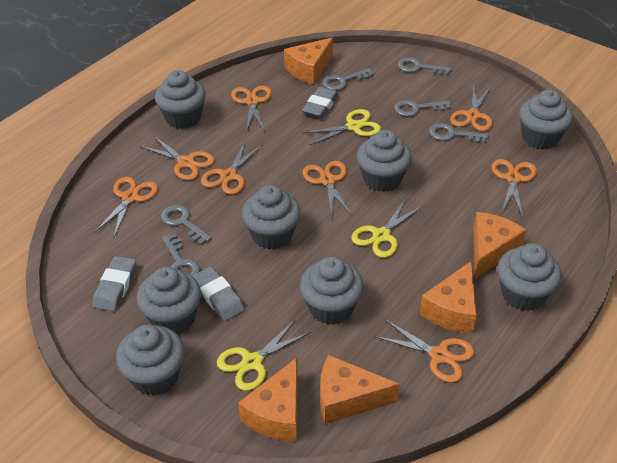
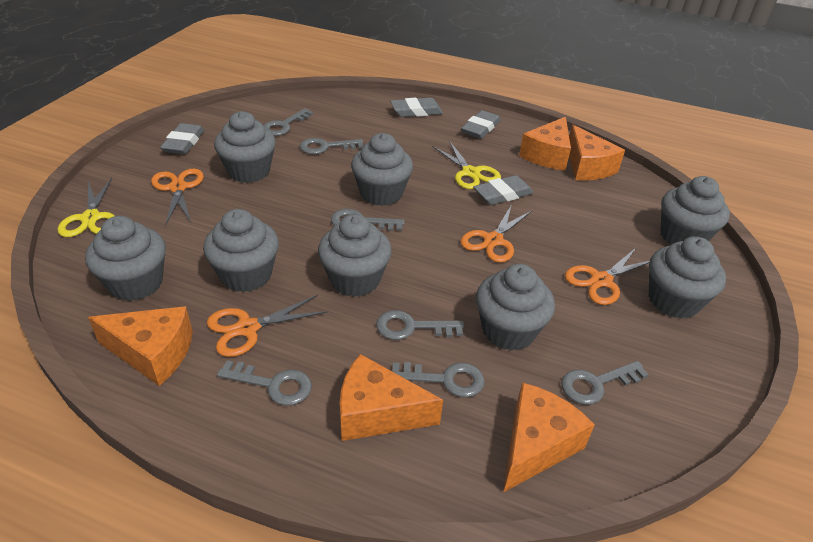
grey eraser: 3 -> 4
grey key: 6 -> 7
orange scissors: 8 -> 4
yellow scissors: 3 -> 2

